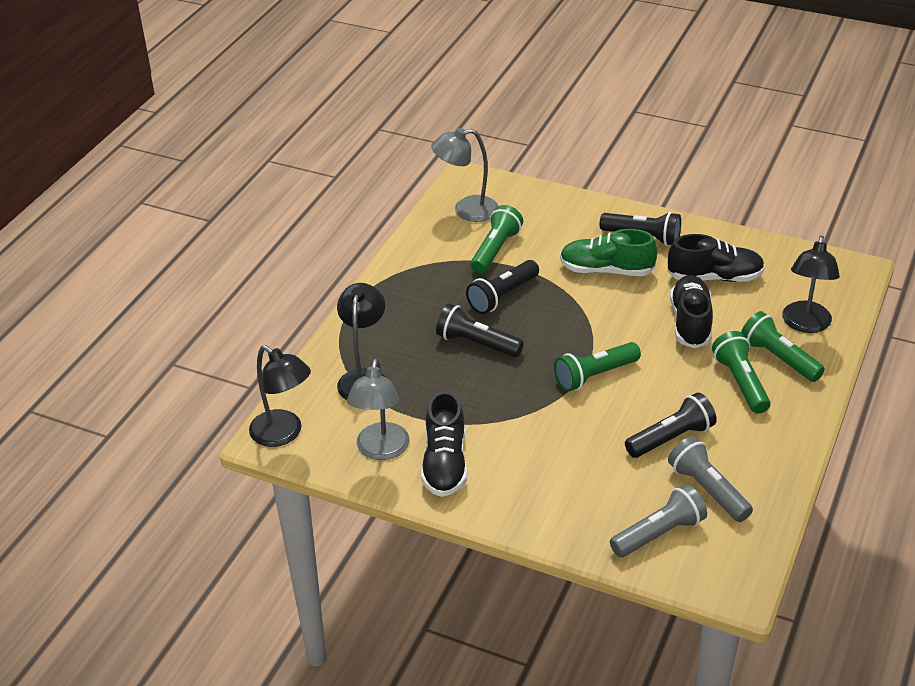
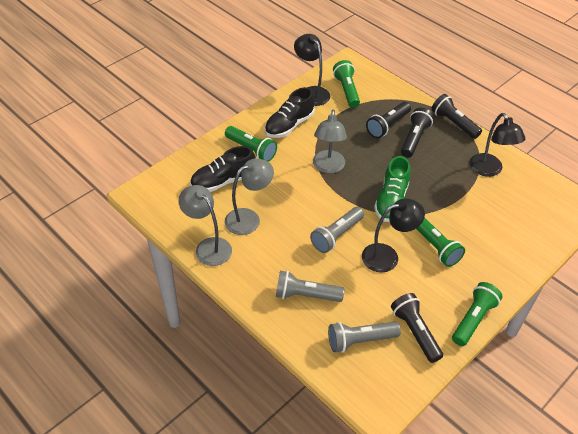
black shoe: 3 -> 2
grey flashlight: 2 -> 3
grey lamp: 2 -> 3

